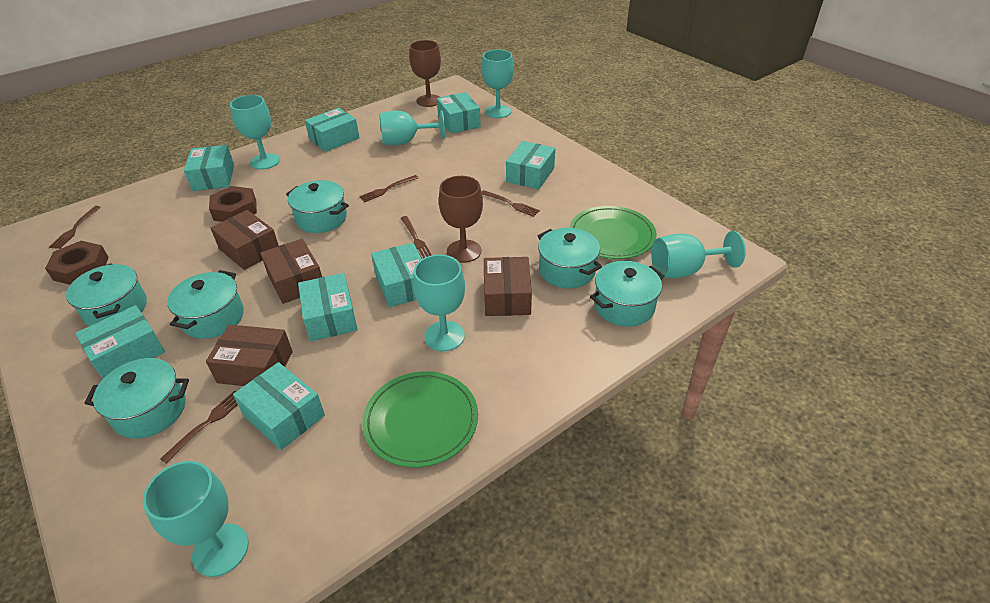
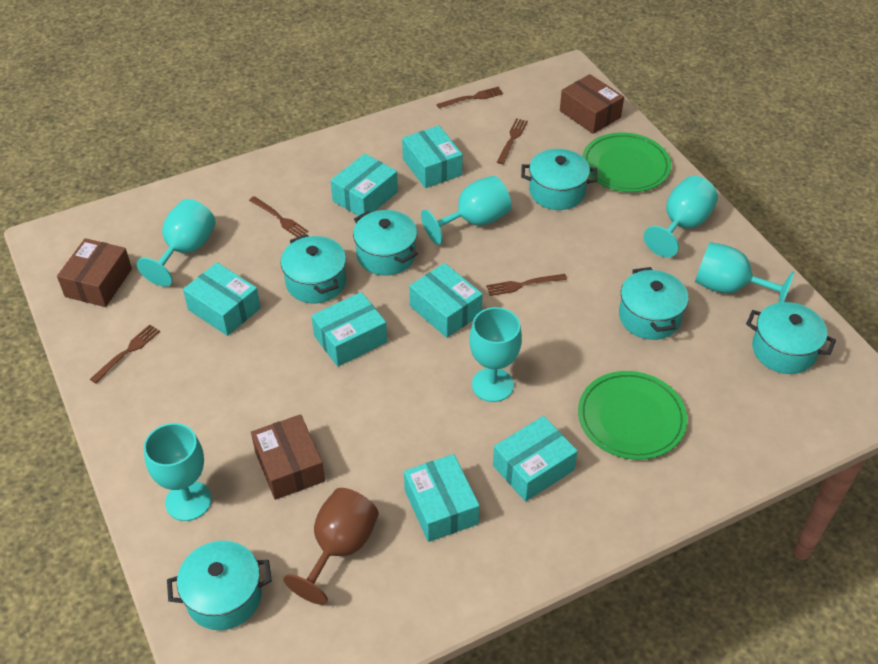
brown box: 4 -> 3
brown goblet: 2 -> 1
brown nut: 2 -> 0
turquoise box: 8 -> 7

